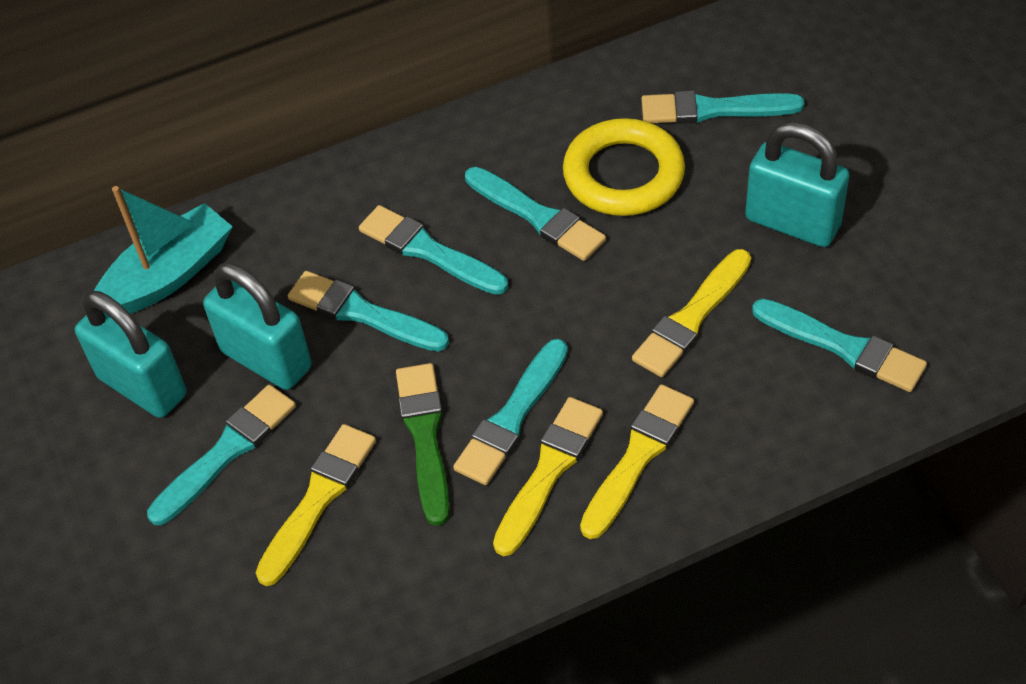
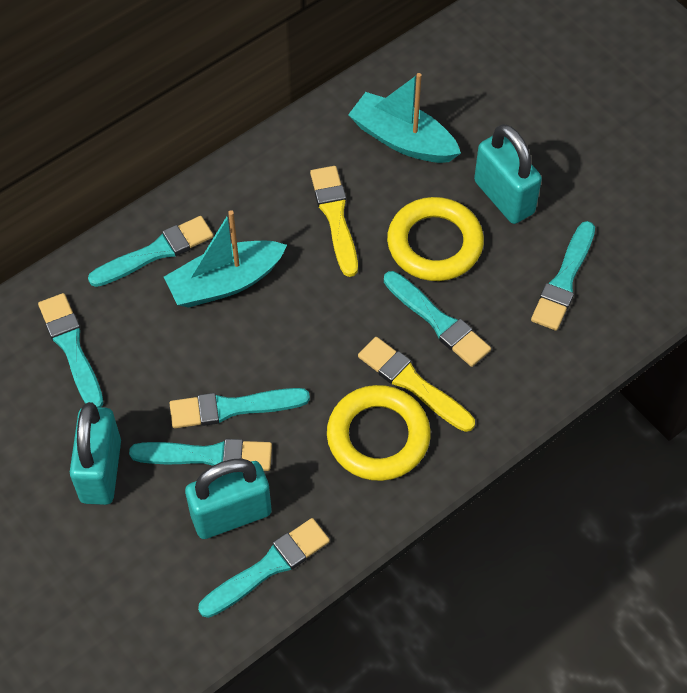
green brush: 1 -> 0
turquoise boat: 1 -> 2
yellow brush: 4 -> 2
yellow ring: 1 -> 2

